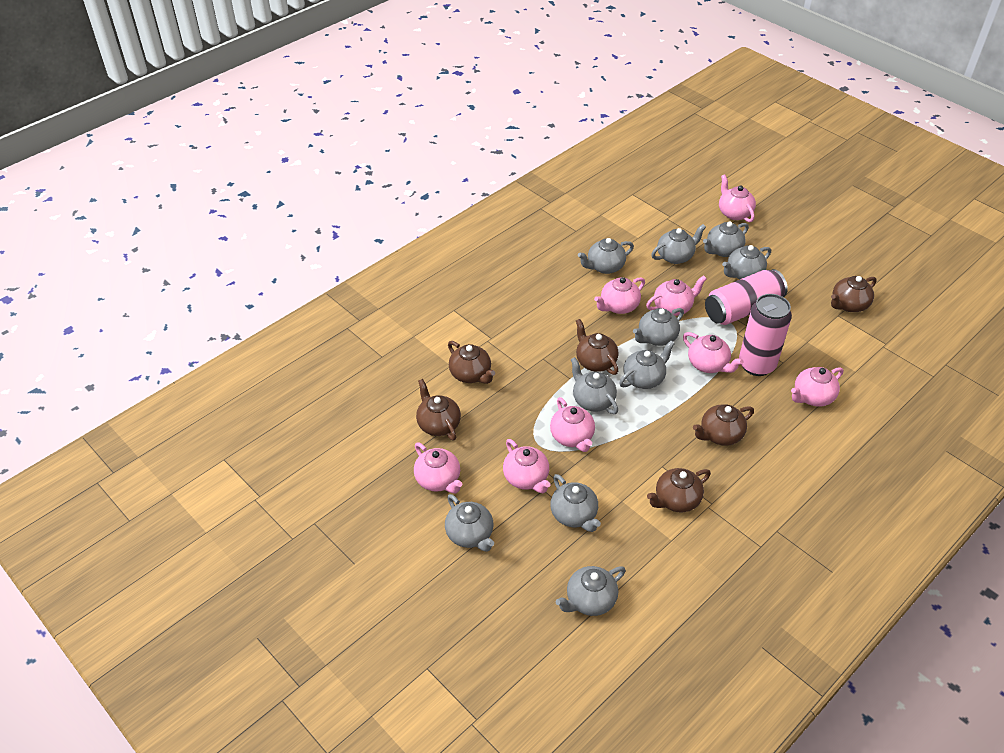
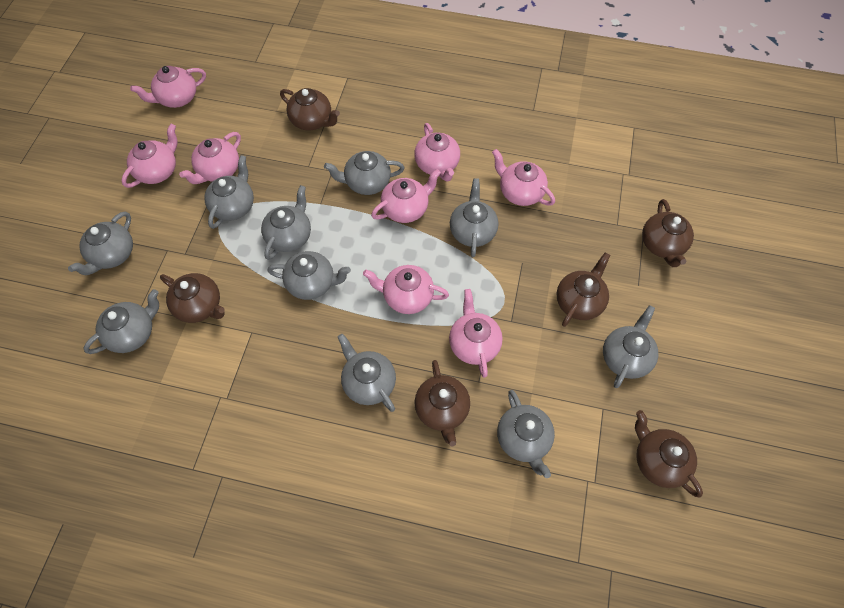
pink can: 2 -> 0

